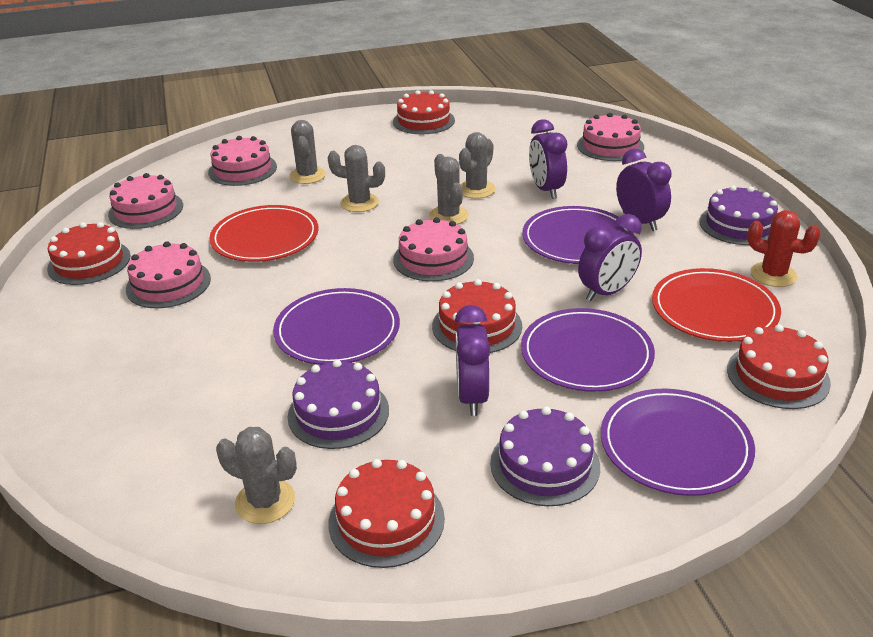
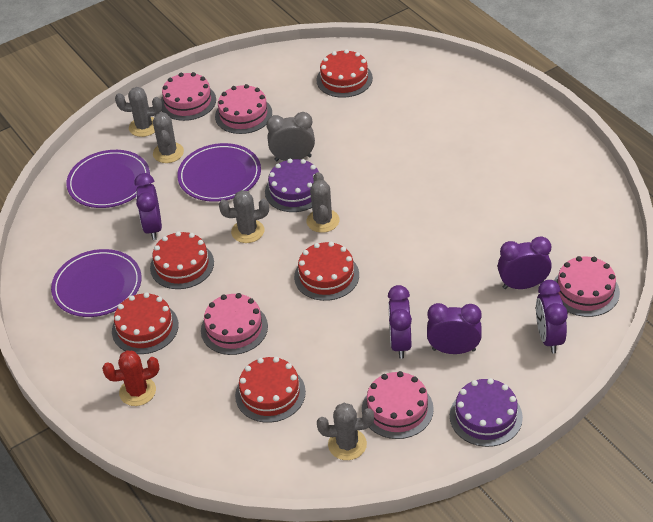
grey clock: 0 -> 1
purple cake: 3 -> 2
purple clock: 4 -> 5
purple plate: 4 -> 3
red plate: 2 -> 0

